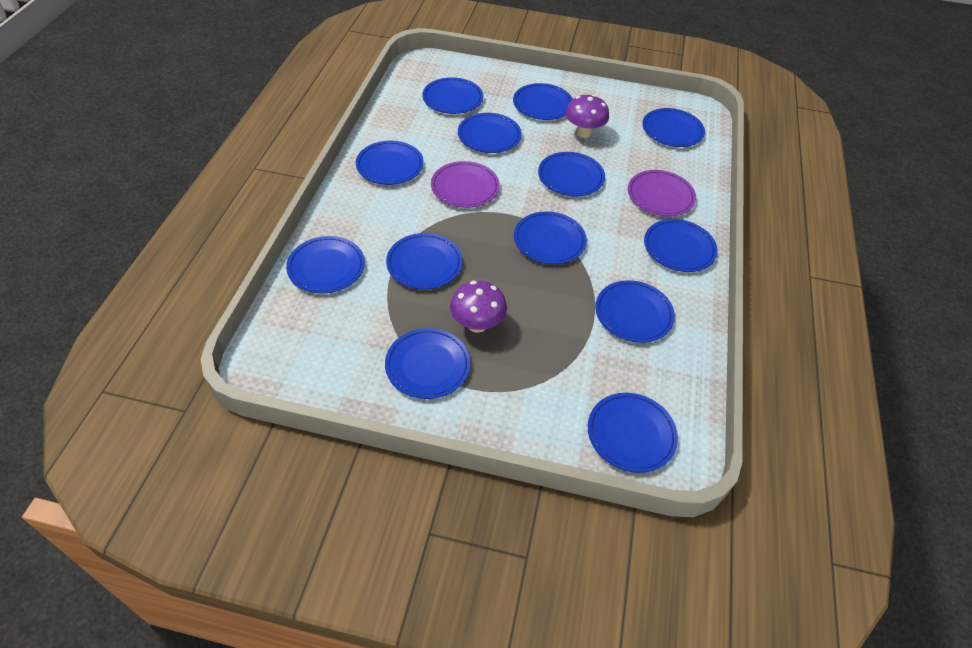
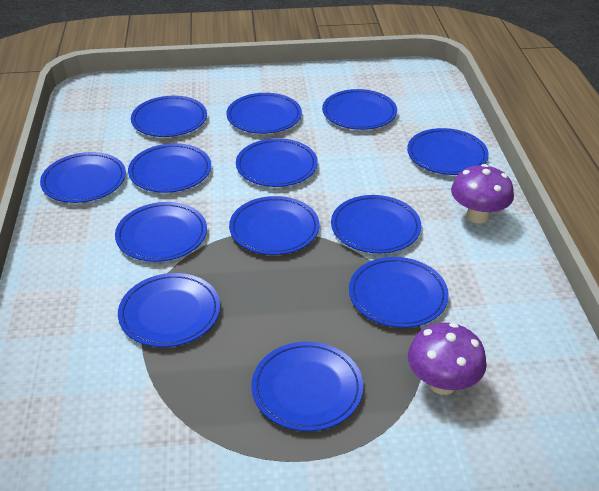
purple plate: 2 -> 0

